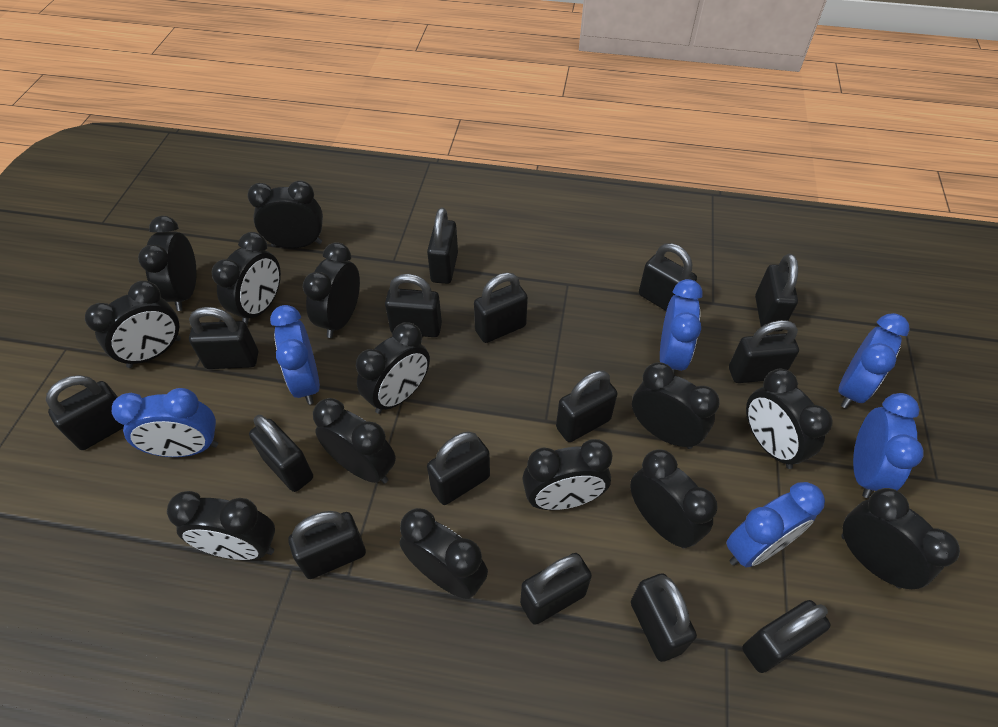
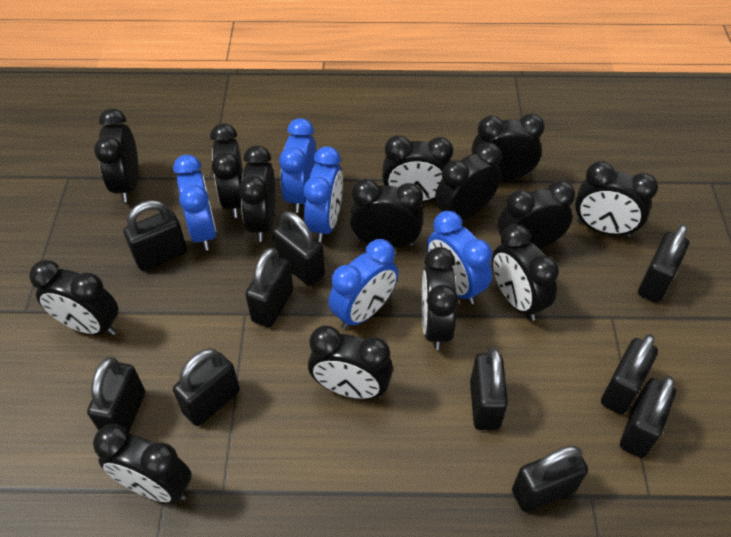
black padlock: 15 -> 10
blue clock: 6 -> 5

